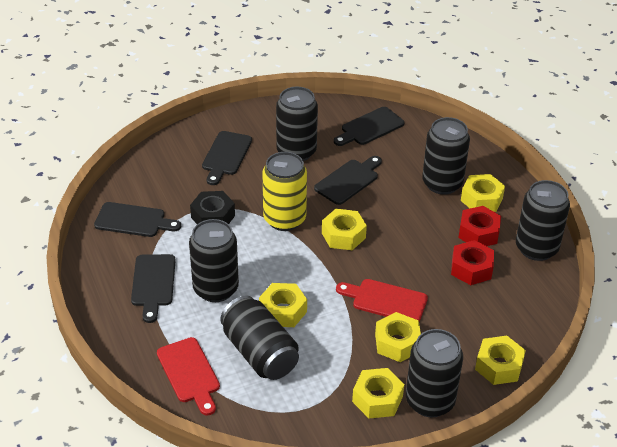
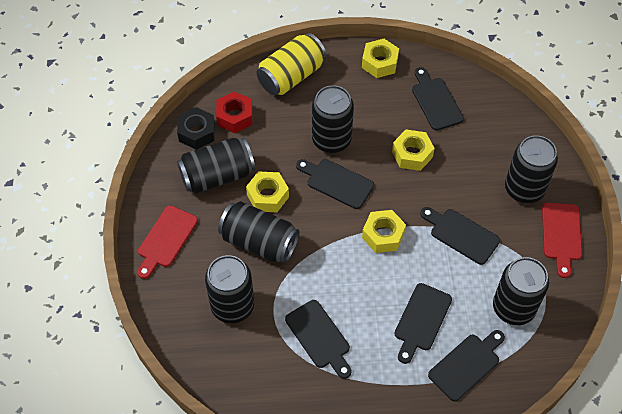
black cutting board: 5 -> 6
red nut: 2 -> 1
yellow nut: 6 -> 4

